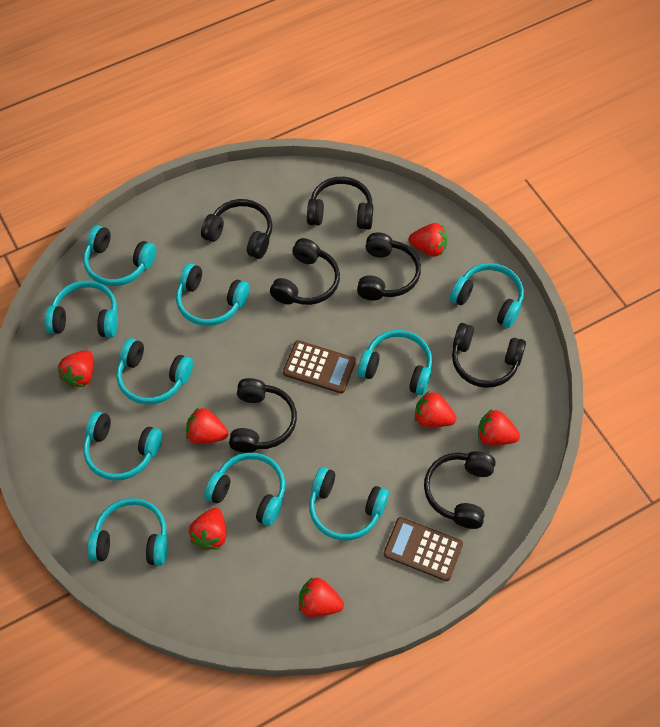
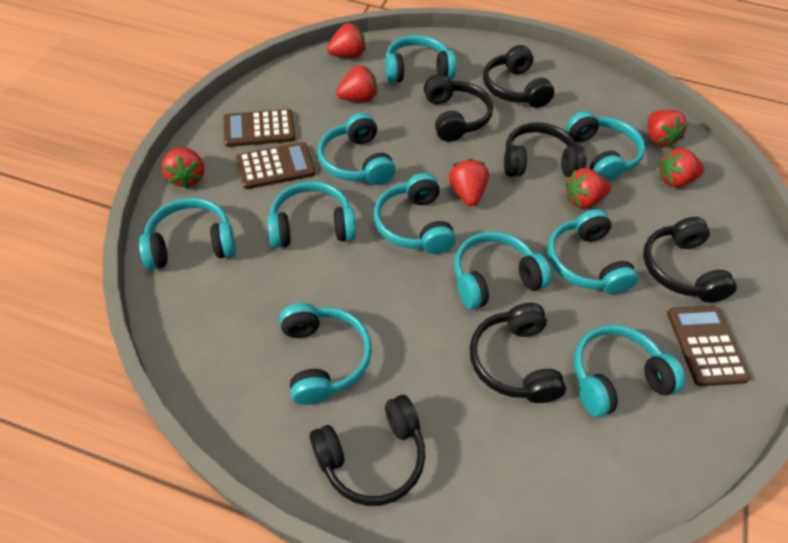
black headphones: 7 -> 6
brown calculator: 2 -> 3

